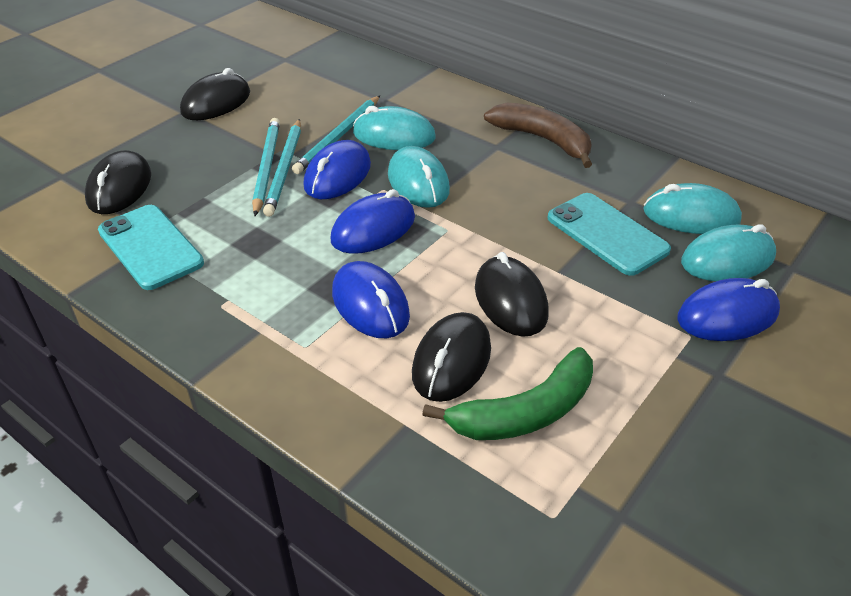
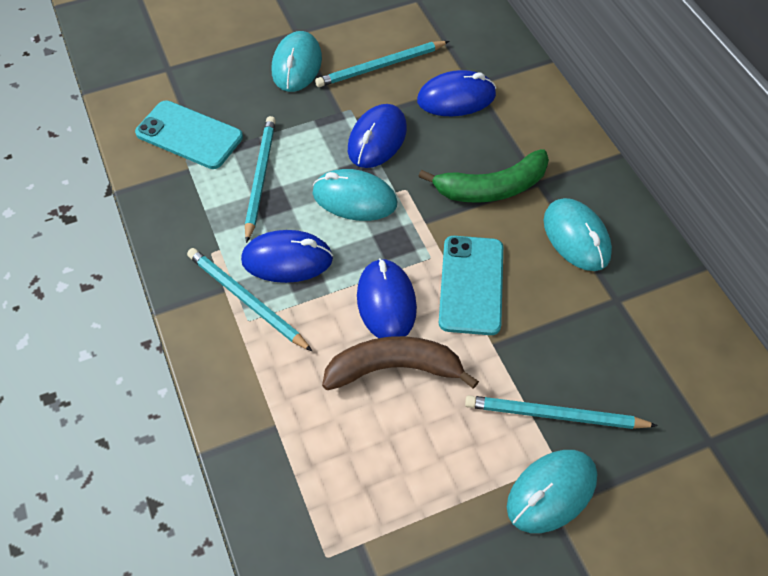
black mouse: 4 -> 0
turquoise pencil: 3 -> 4

